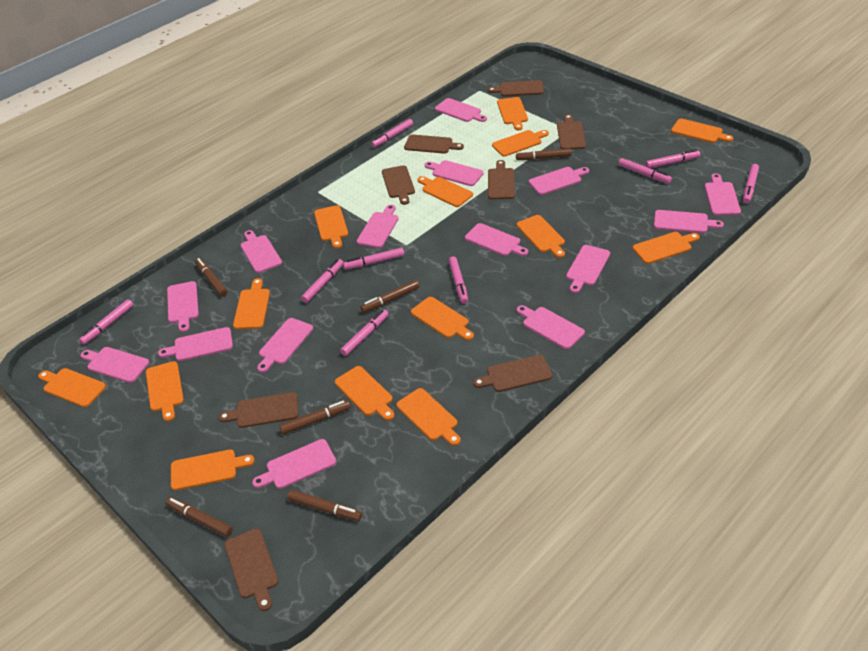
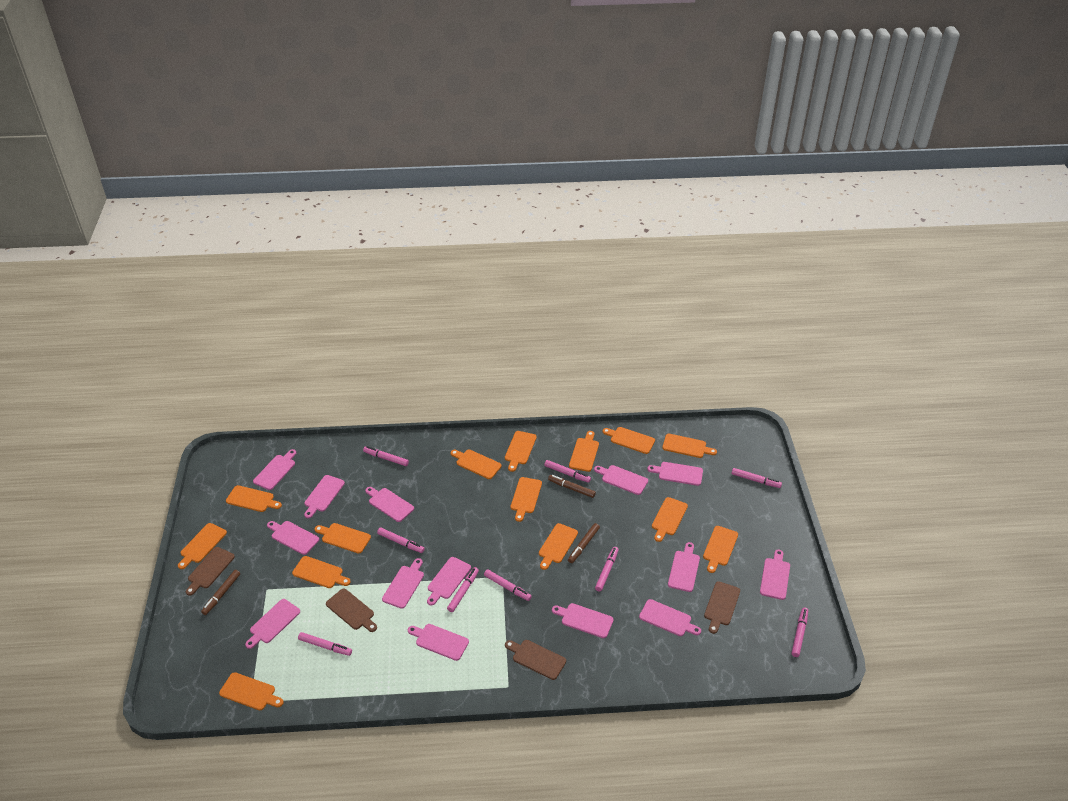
brown cutting board: 8 -> 4
brown marker: 6 -> 3
pink cutting board: 15 -> 14

